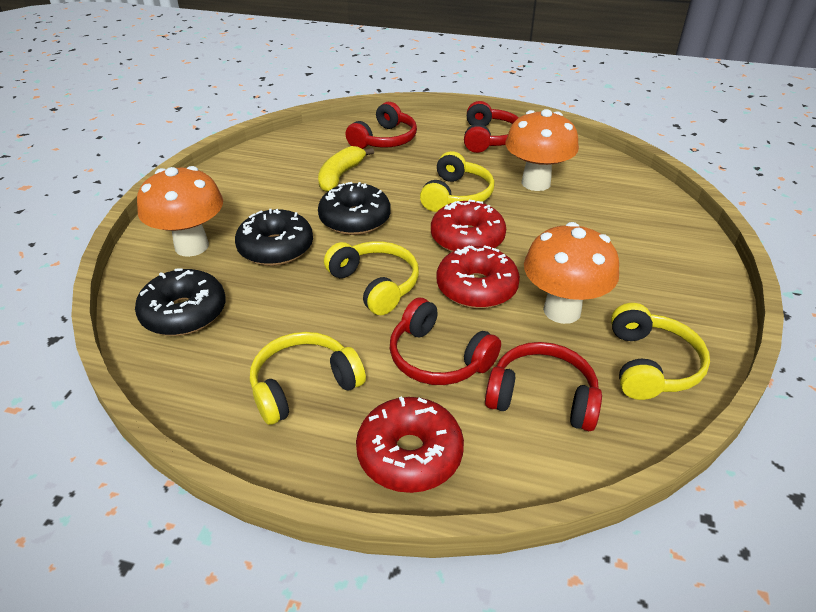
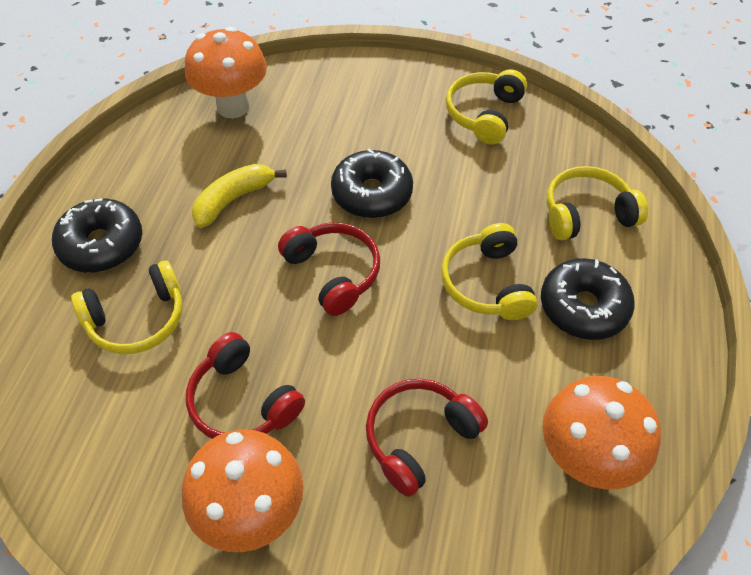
red donut: 3 -> 0
red headphones: 4 -> 3

